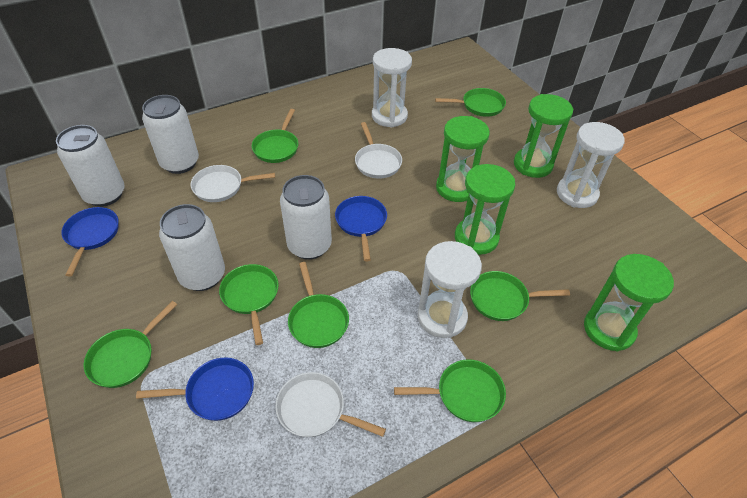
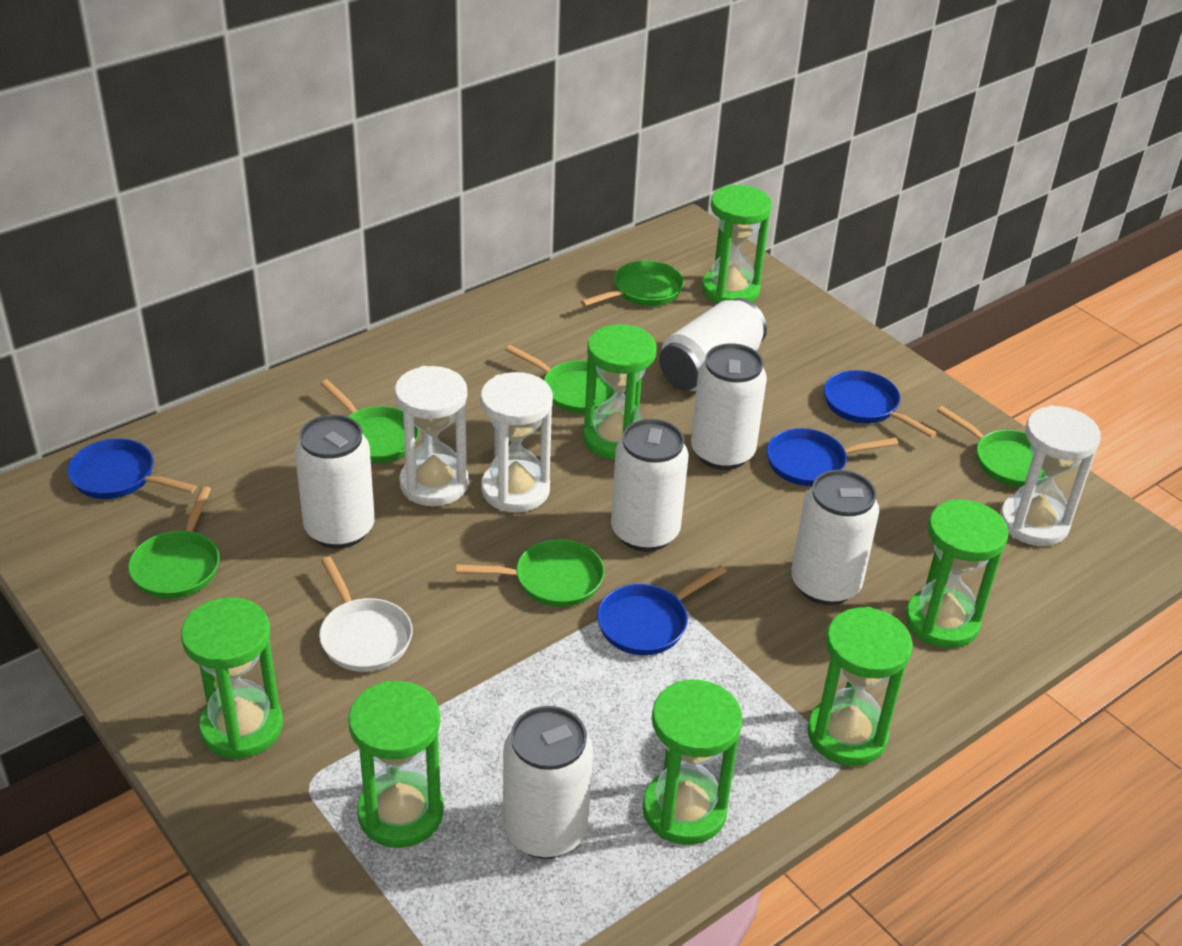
blue pan: 3 -> 4
green hourglass: 4 -> 7
green pan: 7 -> 6
white can: 4 -> 6
white pan: 3 -> 1

